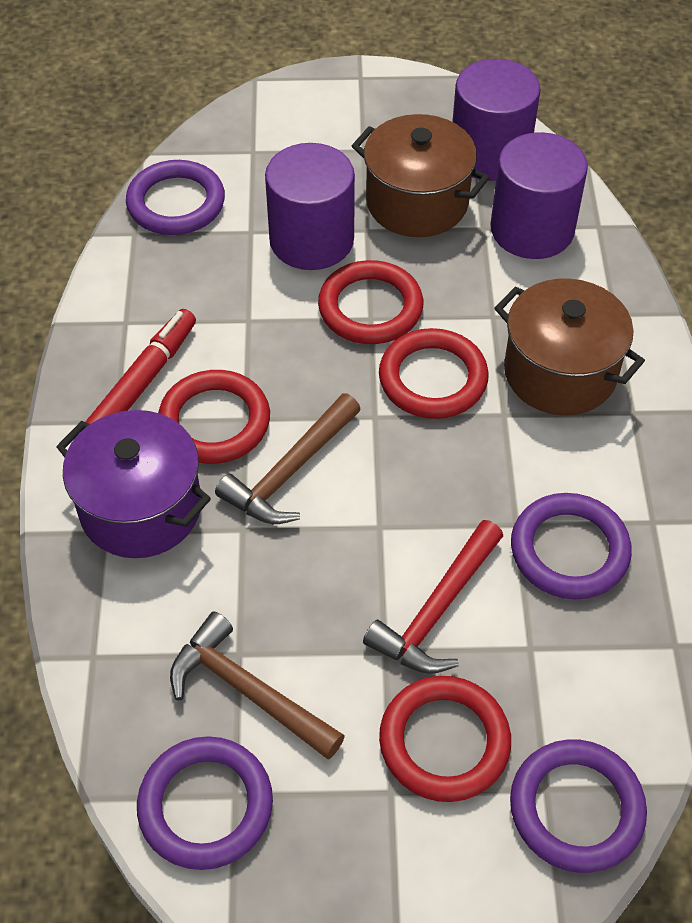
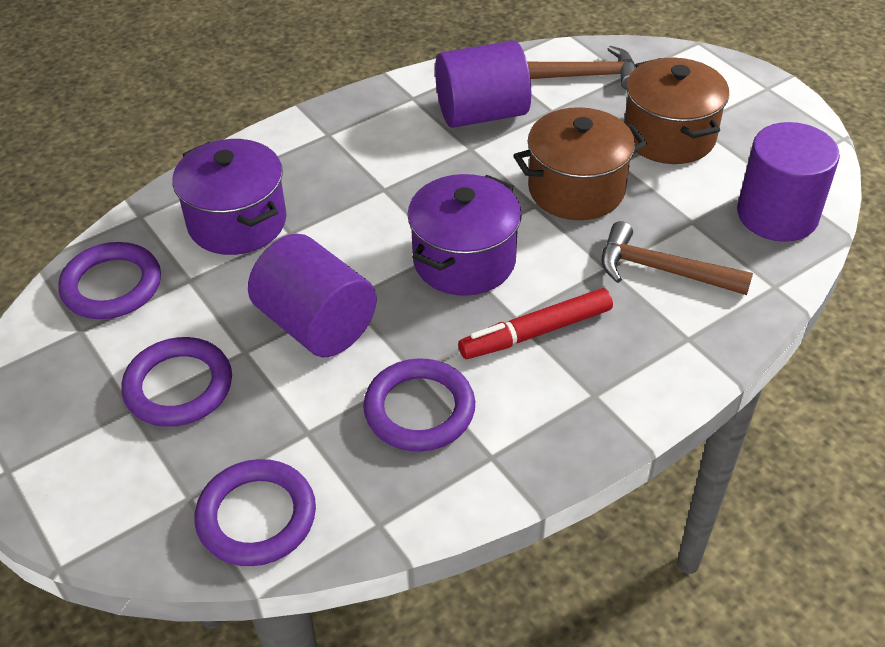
purple pot: 1 -> 2
red hammer: 1 -> 0
red ring: 4 -> 0

